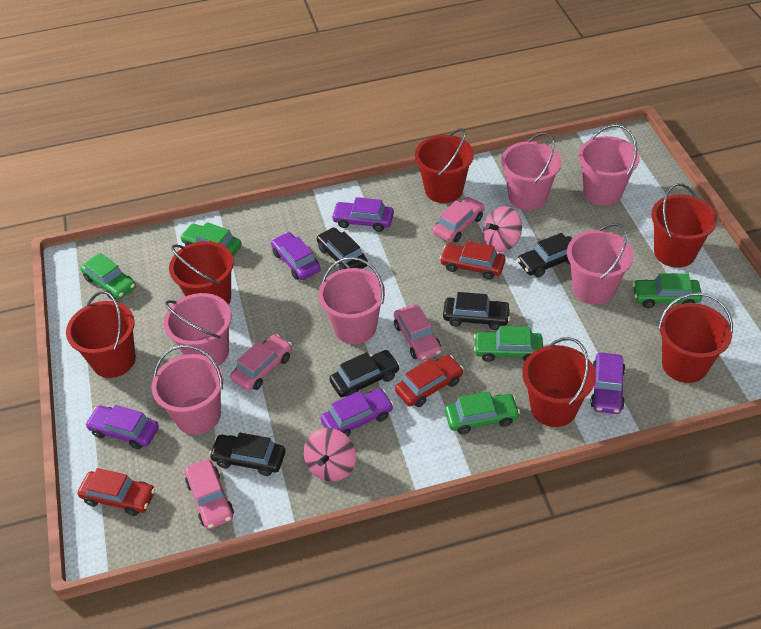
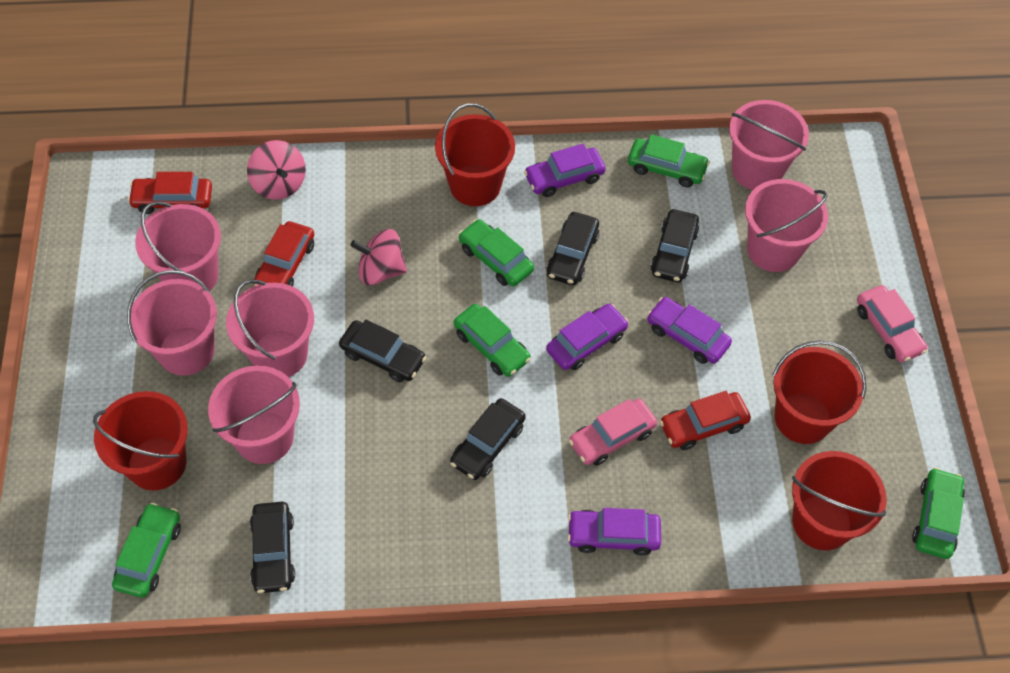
pink car: 4 -> 2
purple car: 5 -> 4
red bucket: 6 -> 4

